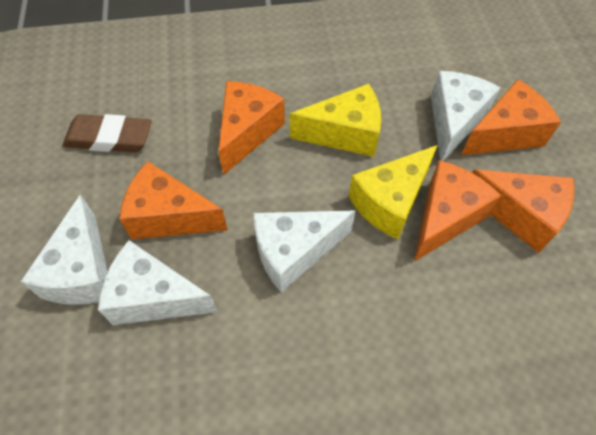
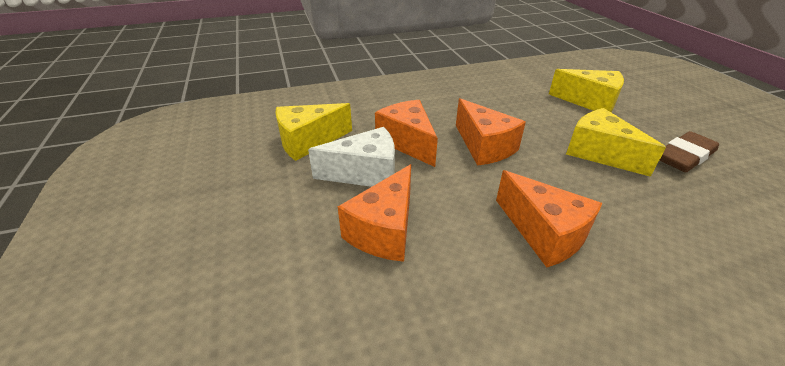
orange cheese: 5 -> 4
white cheese: 4 -> 1
yellow cheese: 2 -> 3

